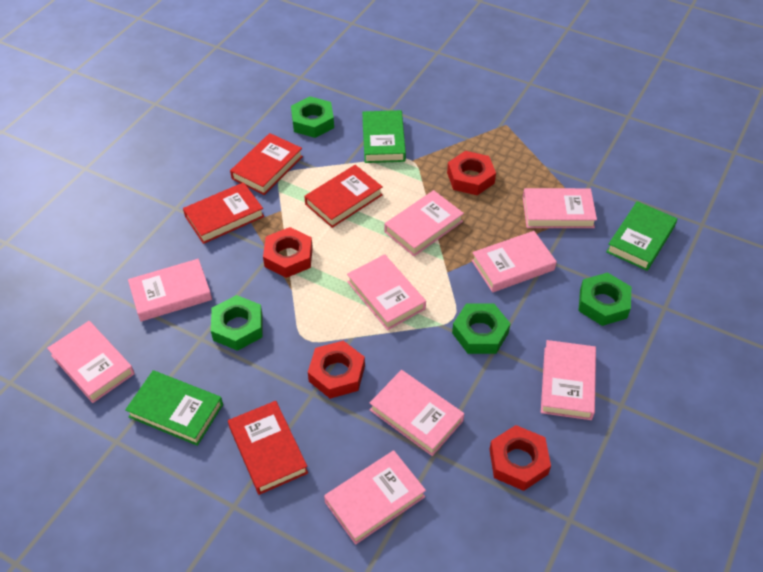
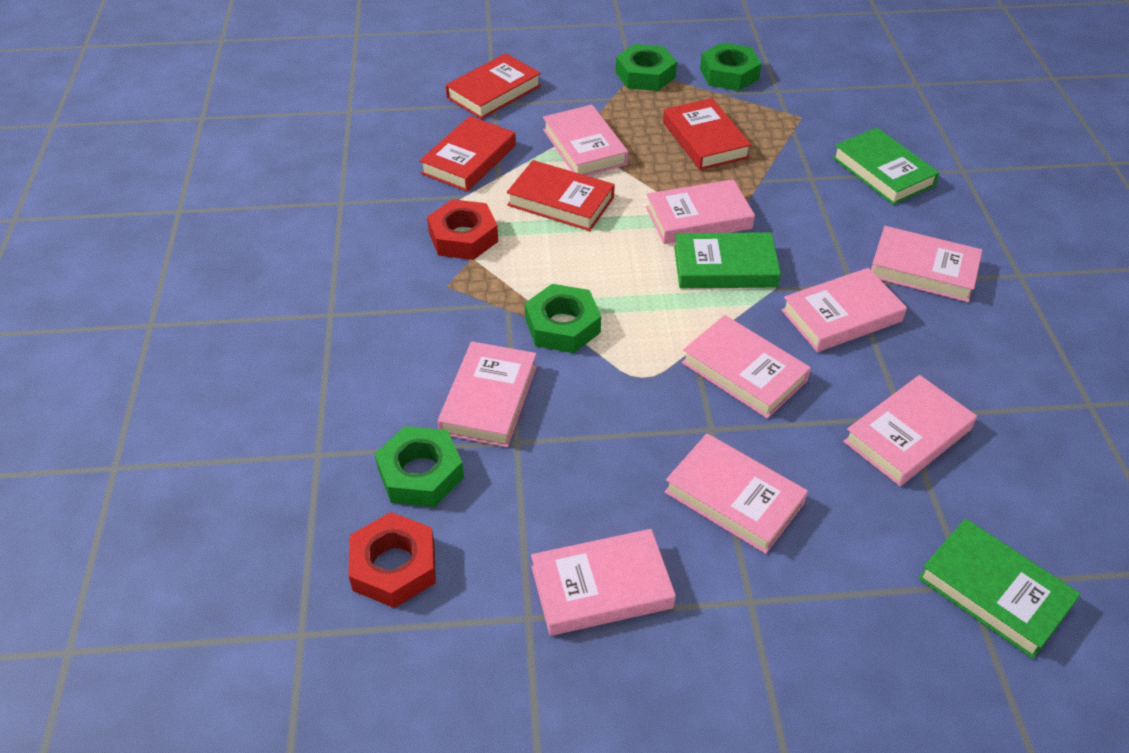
red nut: 4 -> 2

